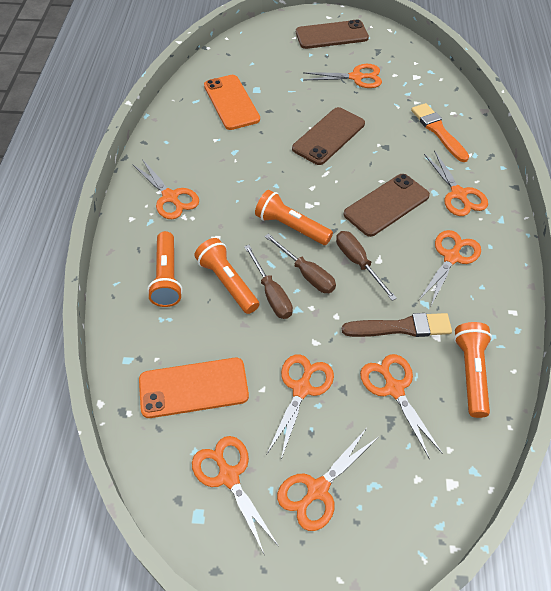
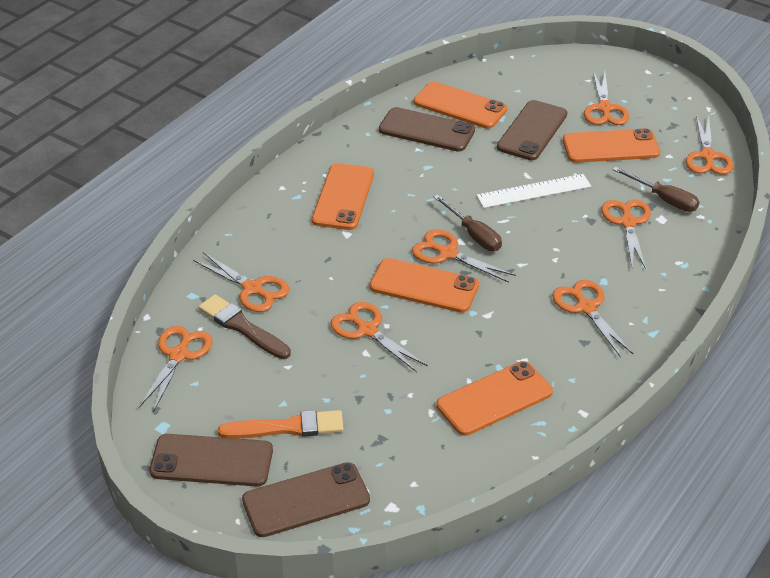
brown phone: 3 -> 4
brown screwdriver: 3 -> 2
orange flashlight: 4 -> 0
orange phone: 2 -> 5
white ruler: 0 -> 1

